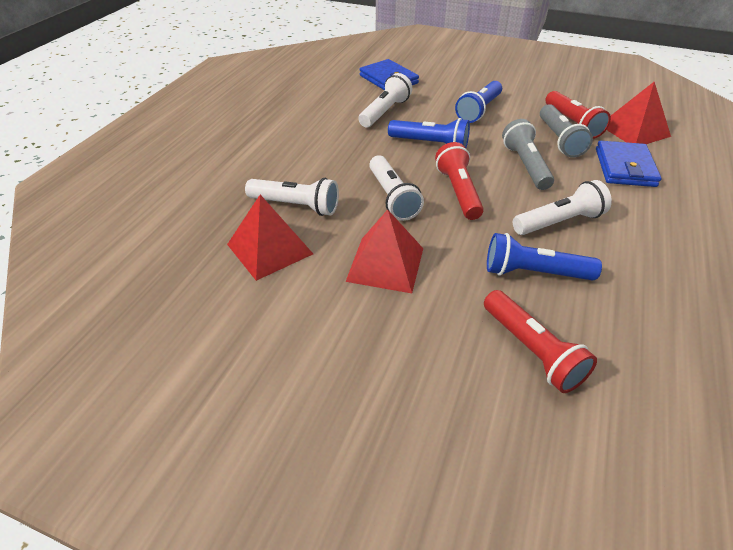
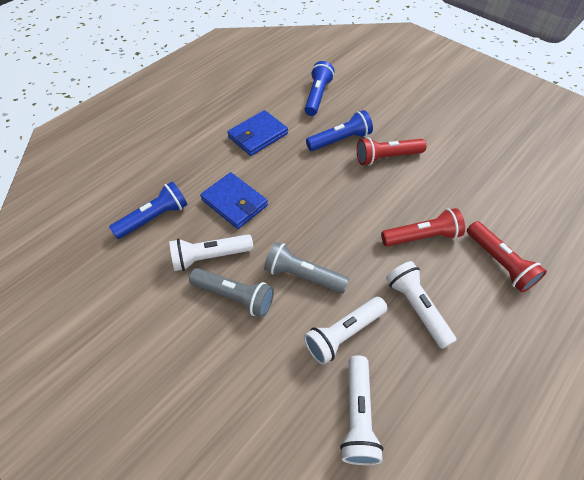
red pyramid: 3 -> 0

